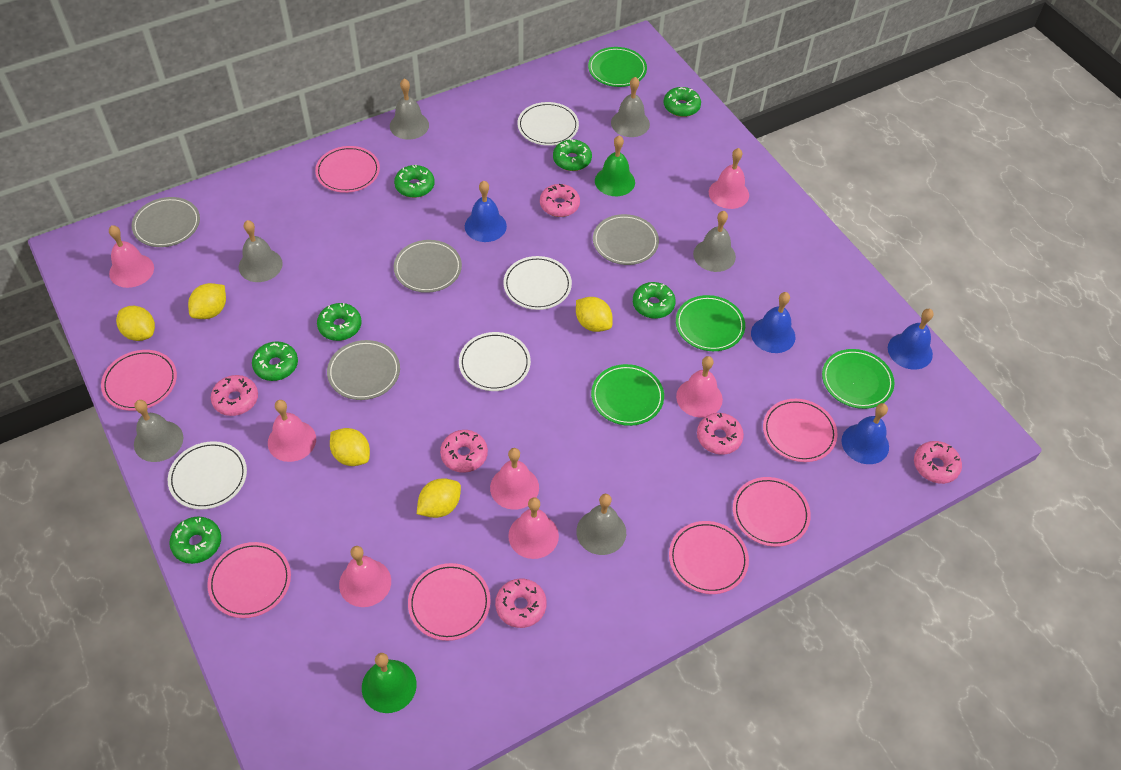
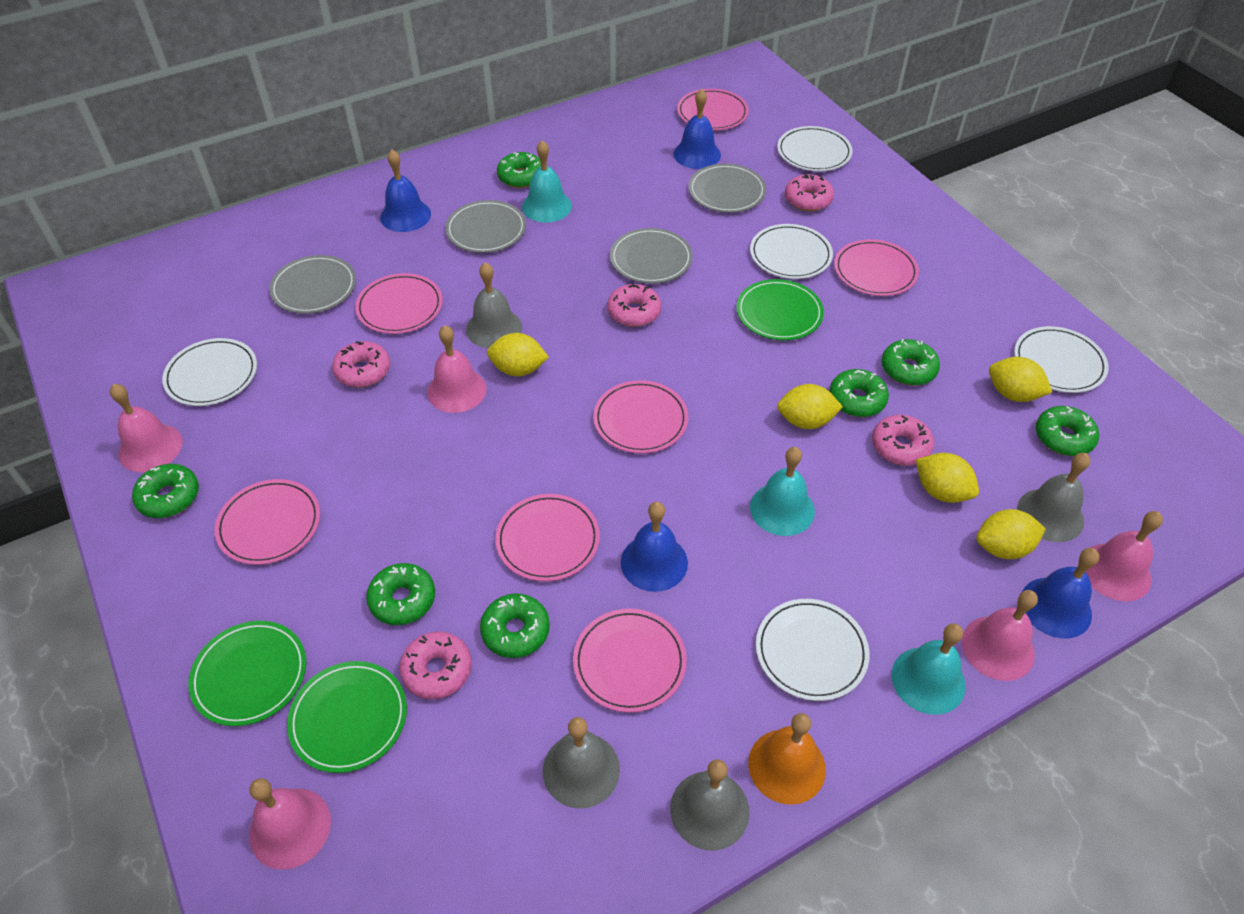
green bell: 2 -> 0
green plate: 4 -> 3
grey bell: 6 -> 4
orange bell: 0 -> 1
pink bell: 7 -> 5
pink donut: 6 -> 5
turquoise bell: 0 -> 3
white plate: 4 -> 5

